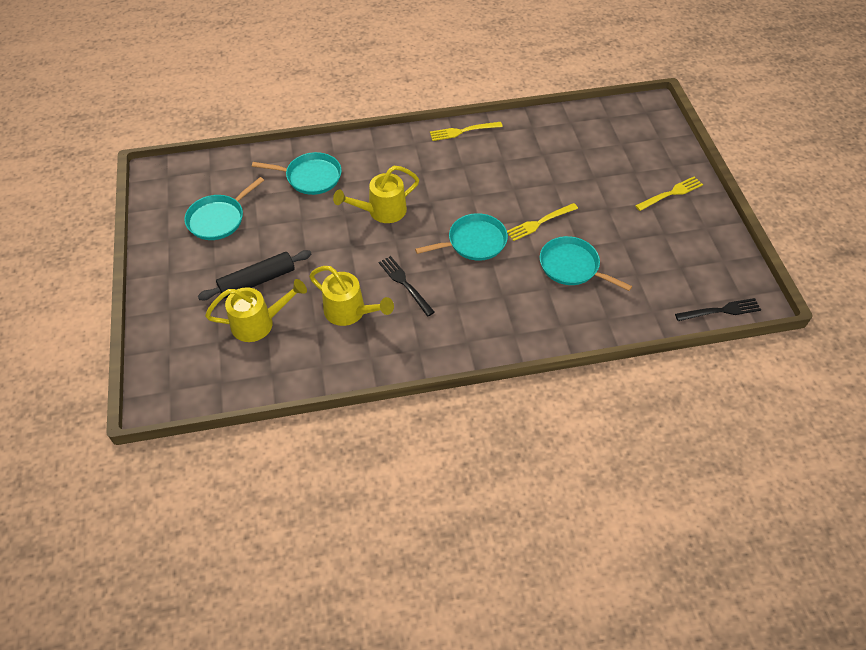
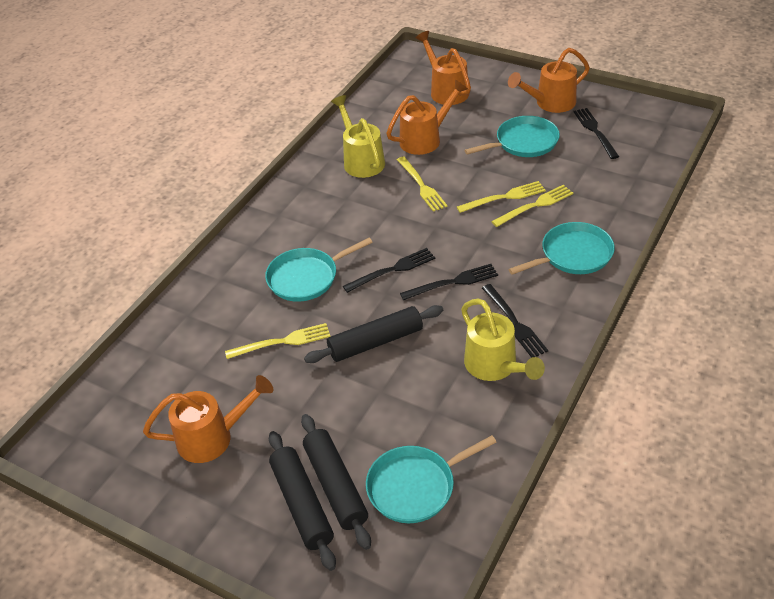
black fork: 2 -> 4
black rolling pin: 1 -> 3
orange watering can: 0 -> 4
yellow fork: 3 -> 4
yellow watering can: 3 -> 2

